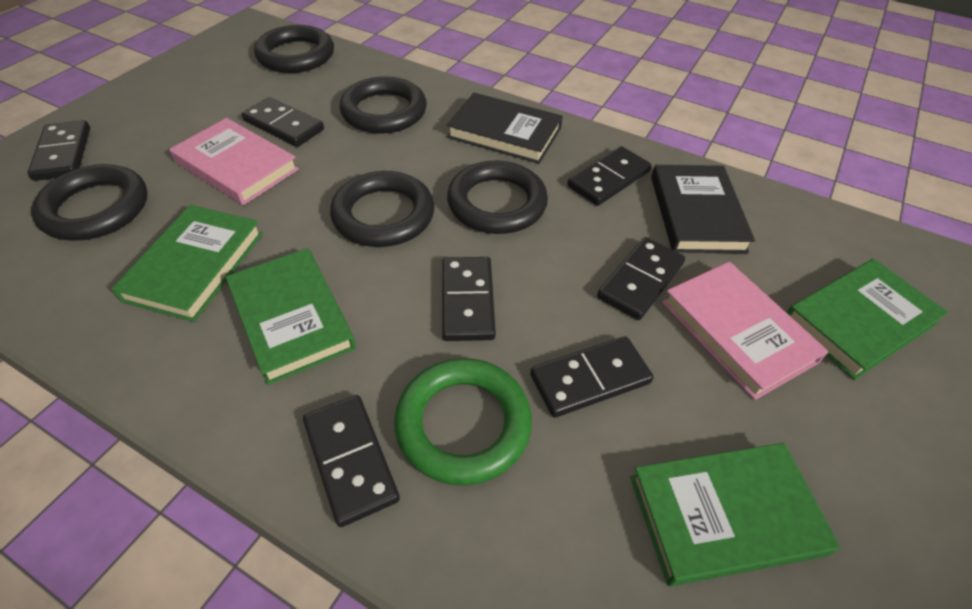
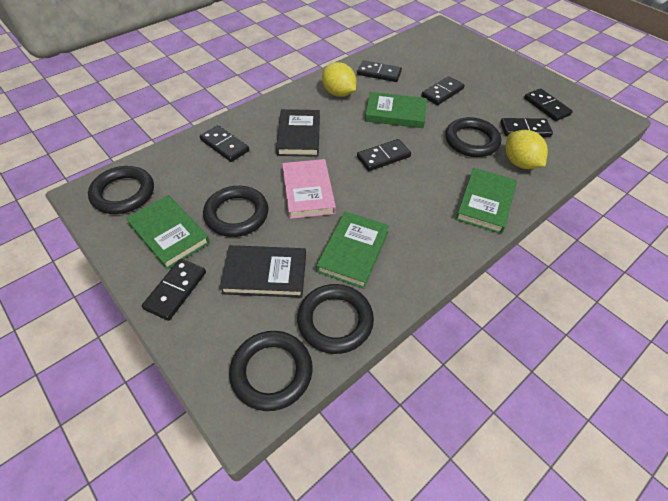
green ring: 1 -> 0
pink book: 2 -> 1
yellow lemon: 0 -> 2

